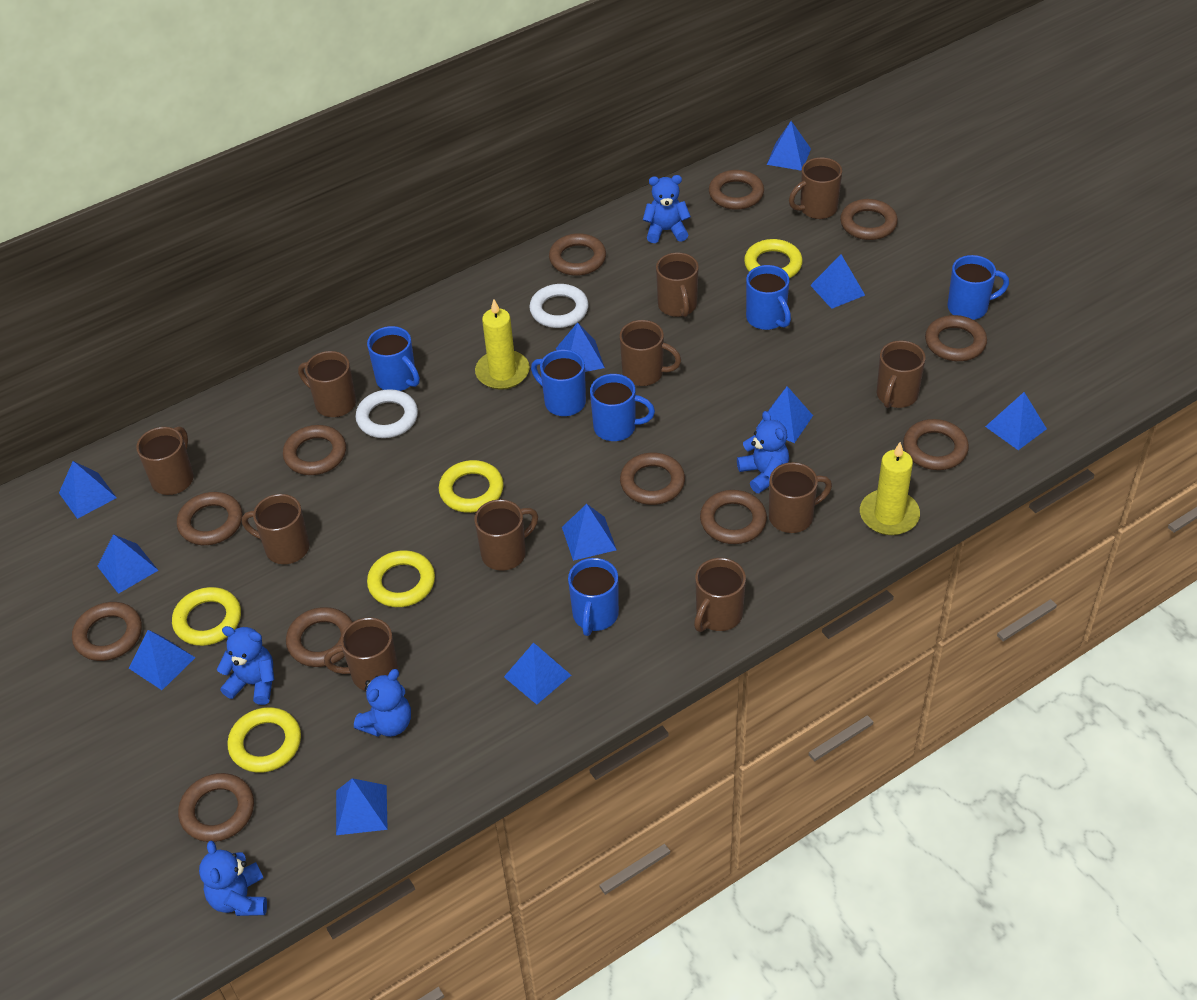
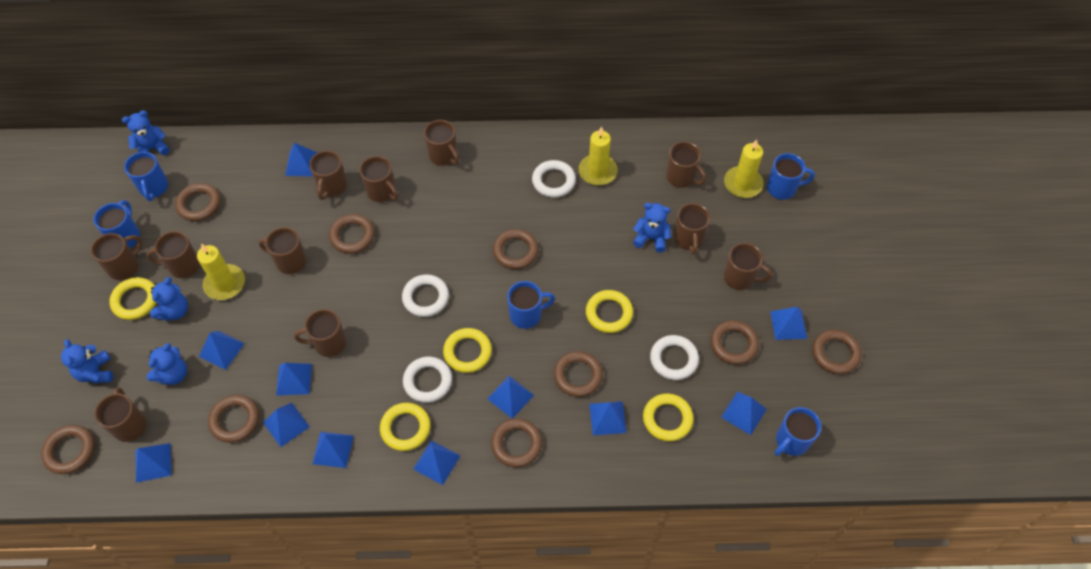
blue mug: 6 -> 5
brown ring: 12 -> 9
white ring: 2 -> 4
yellow candle: 2 -> 3

